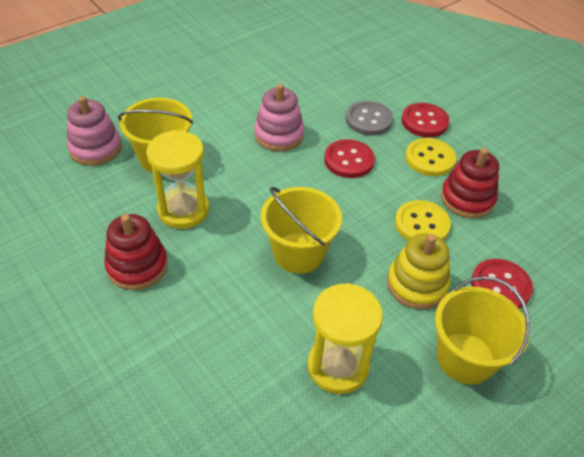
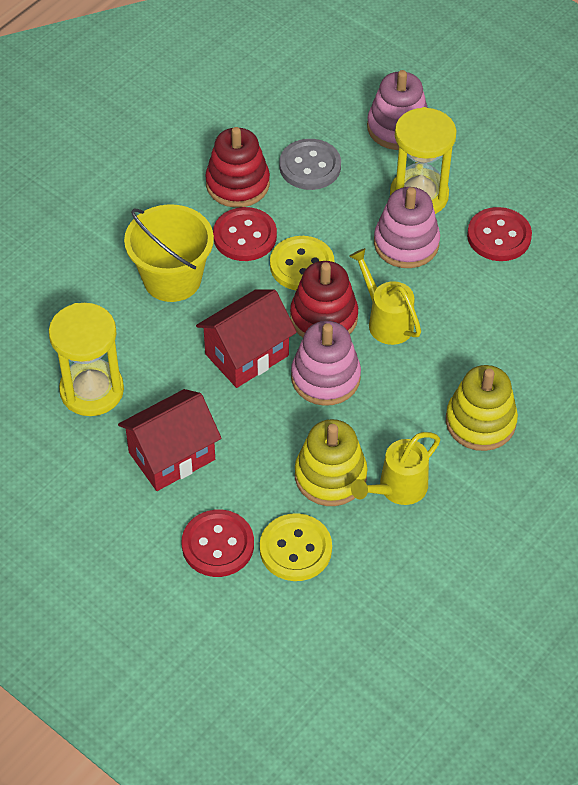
pink stacking toy: 2 -> 3
red house: 0 -> 2
yellow bucket: 3 -> 1
yellow stacking toy: 1 -> 2
yellow watering can: 0 -> 2

